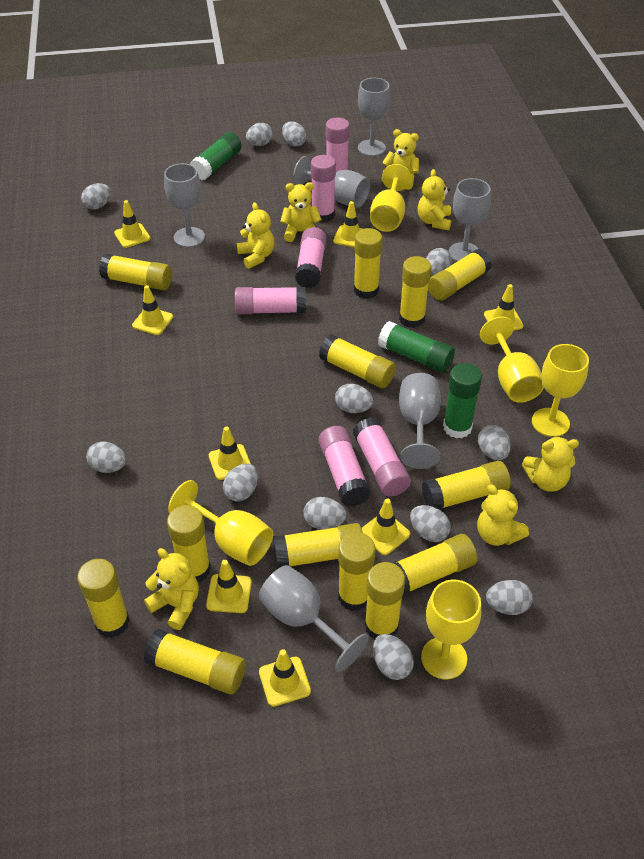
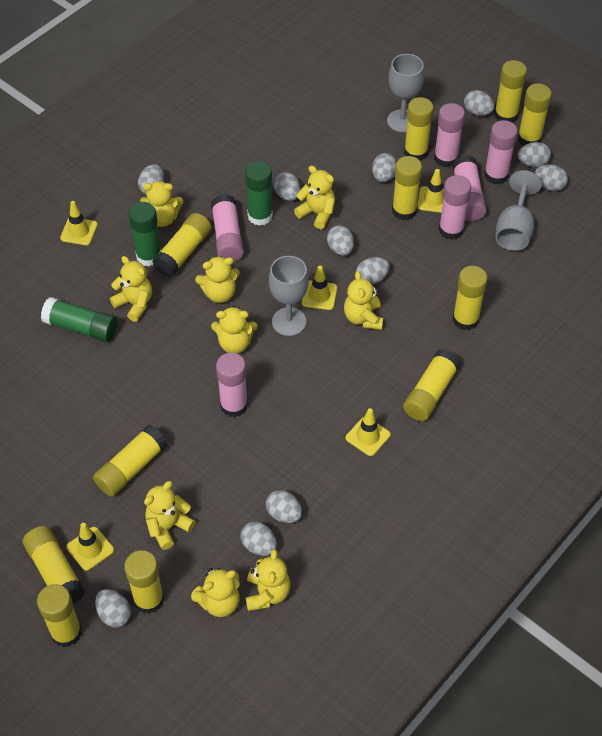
grey egg: 12 -> 11
grey goblet: 6 -> 3
yellow glue stick: 13 -> 11
yellow goblet: 5 -> 0
yellow teddy bear: 7 -> 9
yellow traffic cone: 8 -> 5

